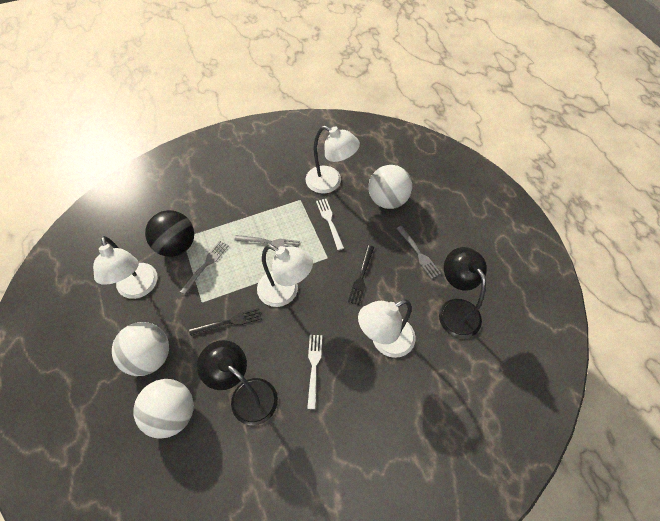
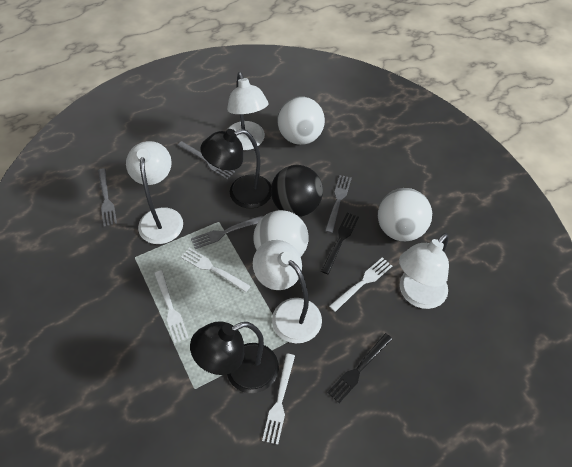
grey fork: 3 -> 4
white fork: 2 -> 4

